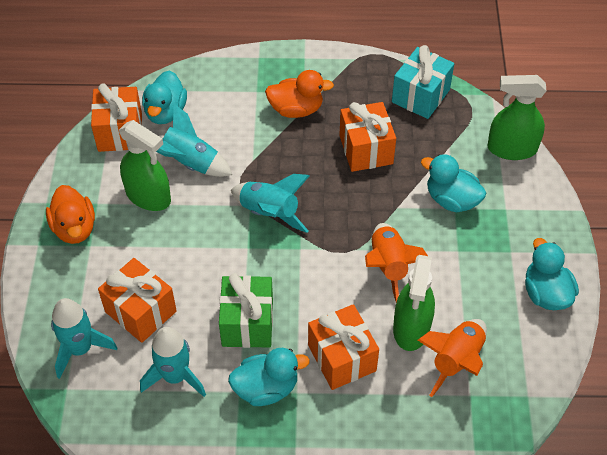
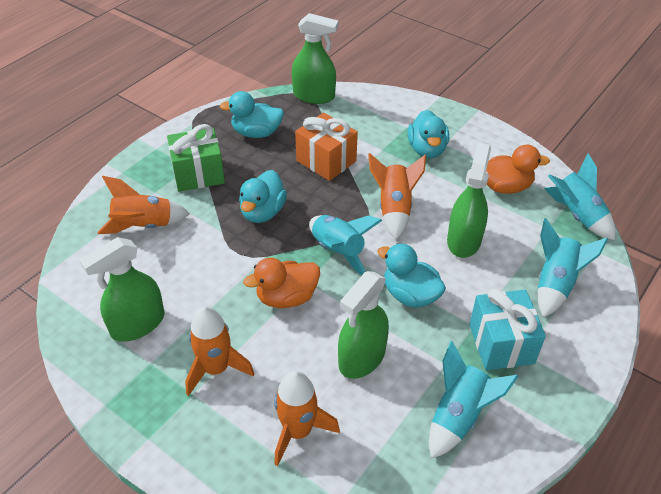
green spray bottle: 3 -> 4
orange gift: 4 -> 1
orange rocket: 2 -> 4

